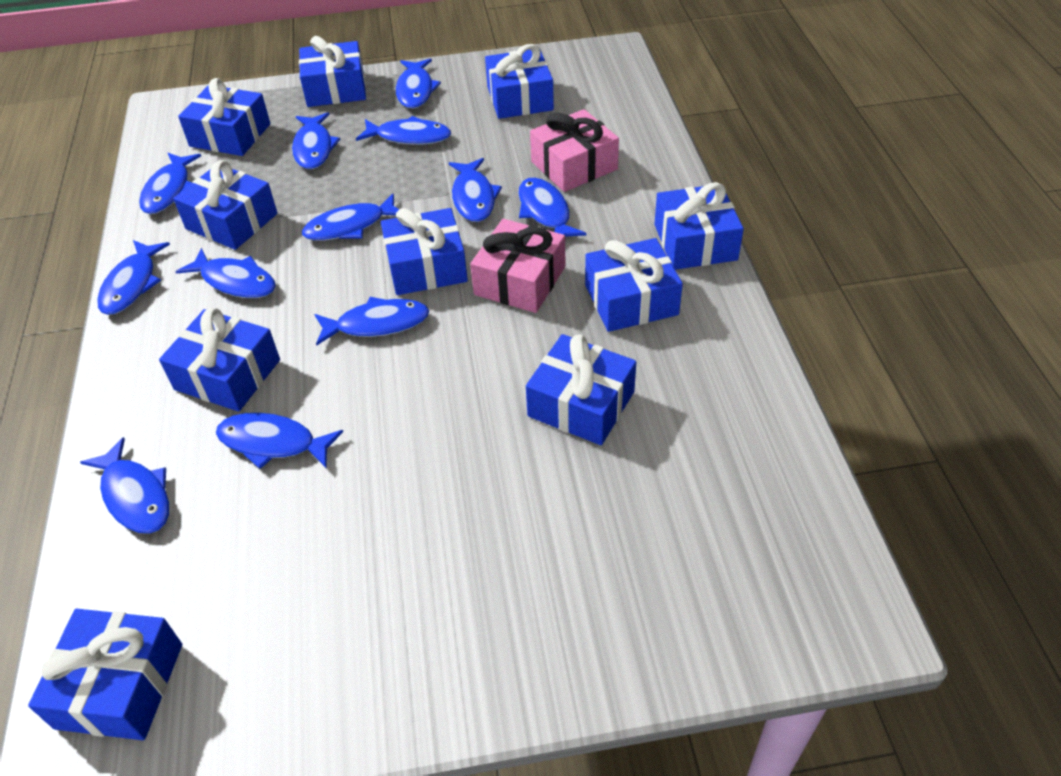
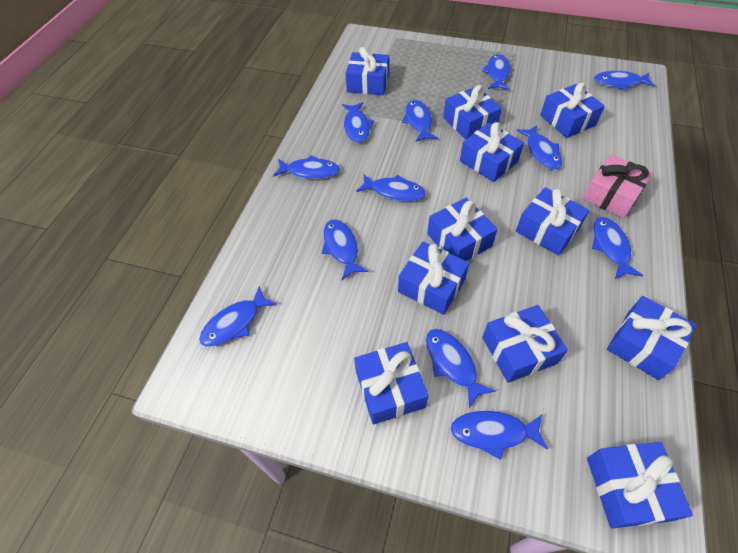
blue gift: 10 -> 11
pink gift: 2 -> 1

